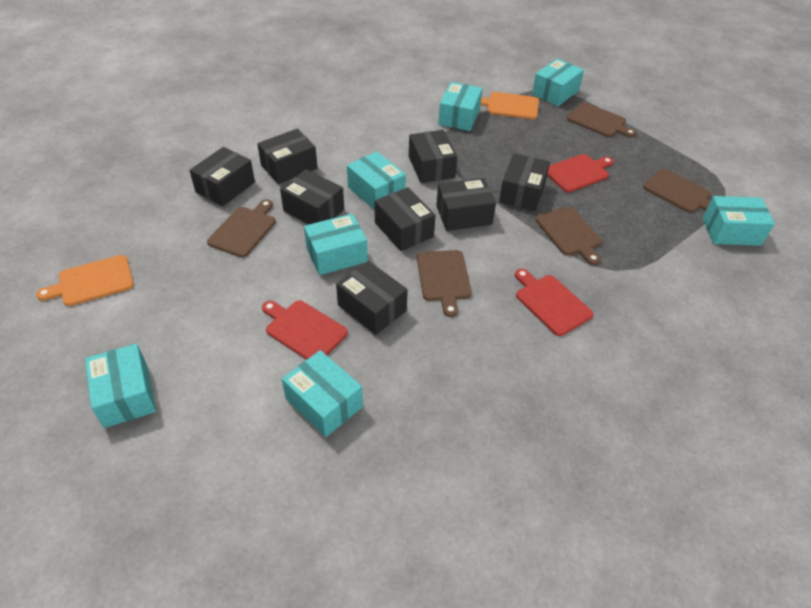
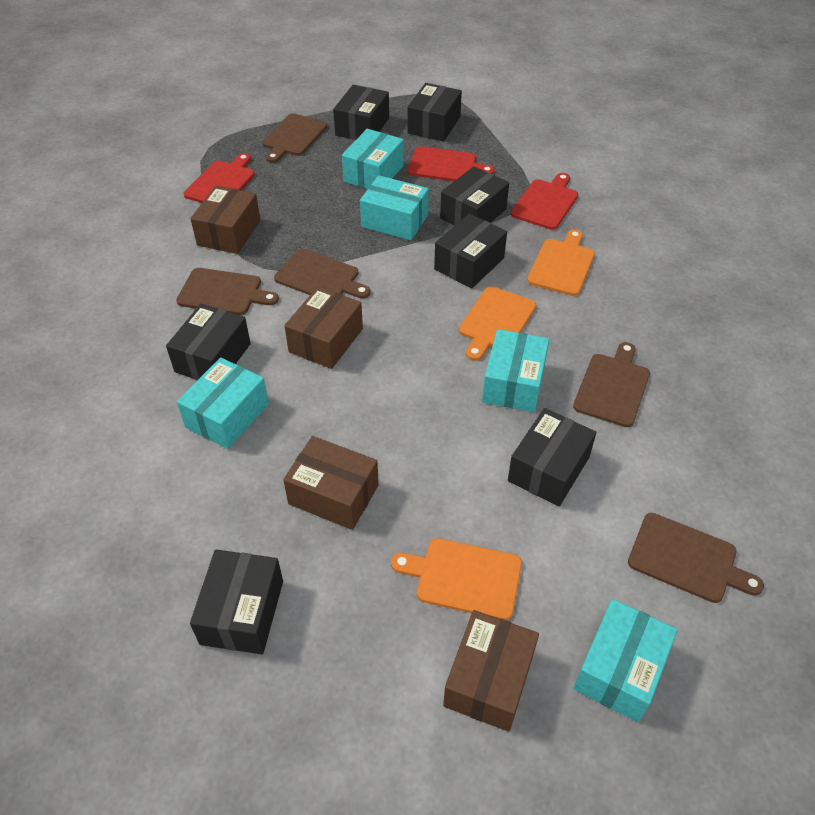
black box: 8 -> 7
brown box: 0 -> 4
orange cutting board: 2 -> 3
turquoise box: 7 -> 5

